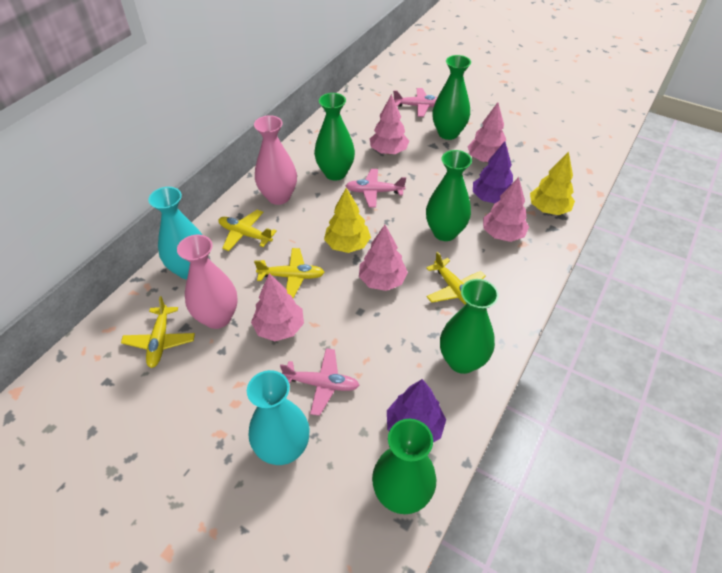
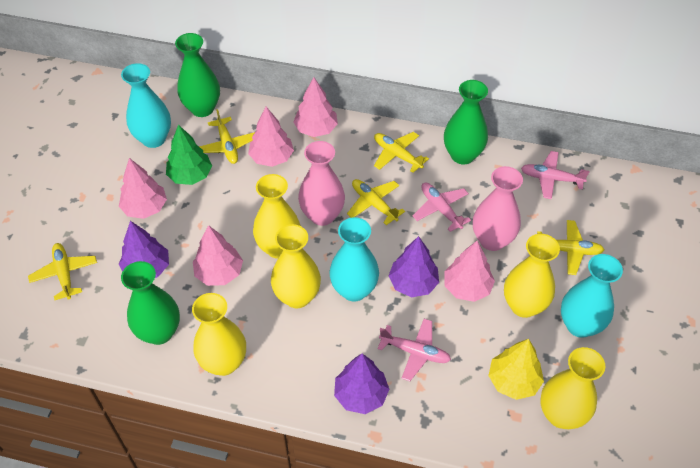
green tree: 0 -> 1
green vase: 5 -> 3
purple tree: 2 -> 3
turquoise vase: 2 -> 3
yellow plane: 4 -> 5
yellow tree: 2 -> 1
yellow vase: 0 -> 5

